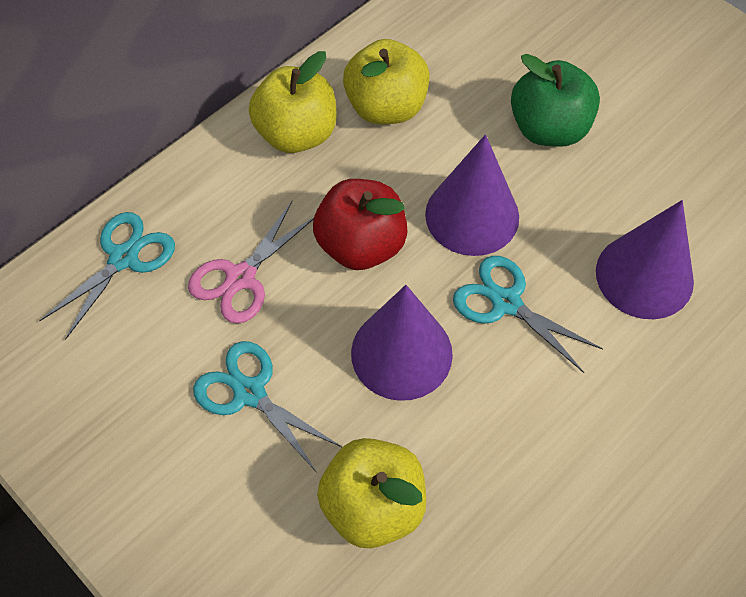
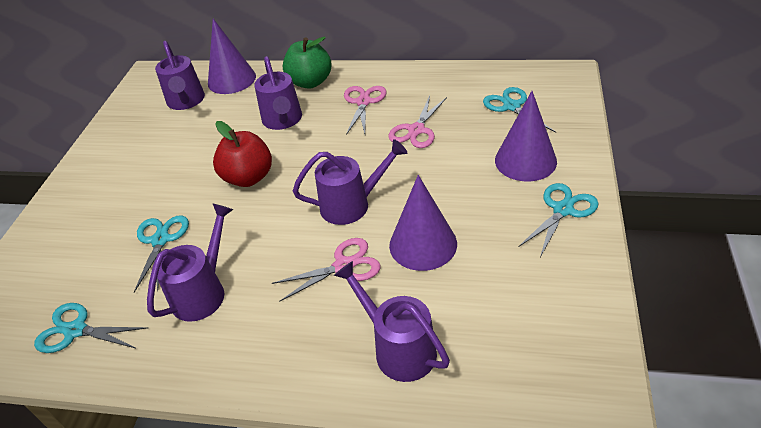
pink scissors: 1 -> 3
purple watering can: 0 -> 5
turquoise scissors: 3 -> 4
yellow apple: 3 -> 0

